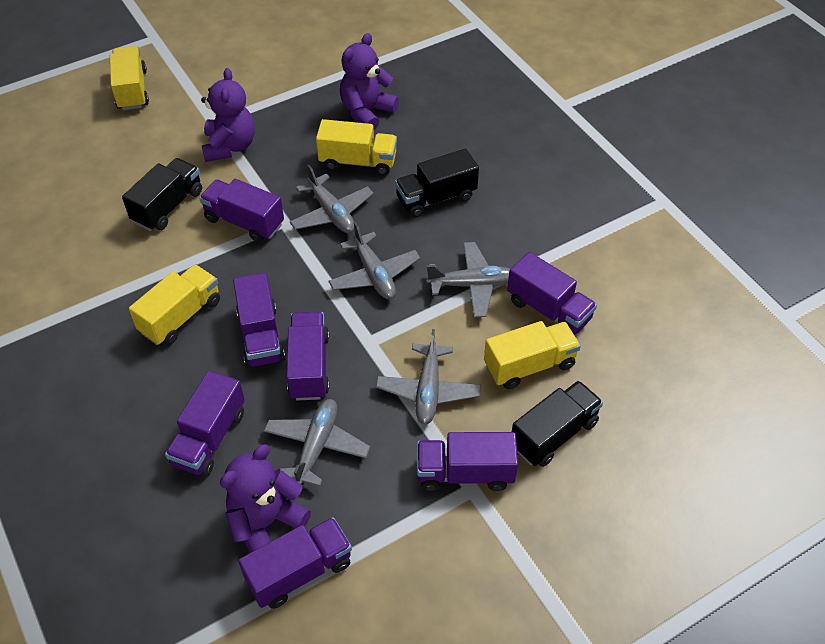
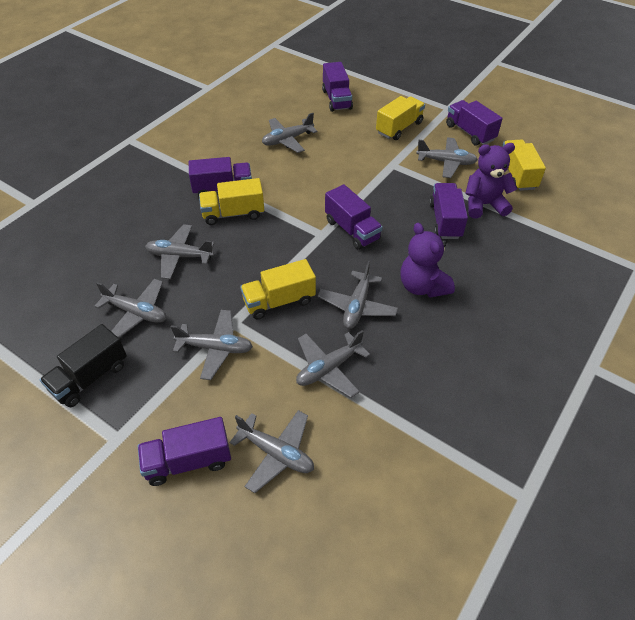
black truck: 3 -> 1
grey plane: 5 -> 8
purple teddy bear: 3 -> 2
purple truck: 7 -> 6

